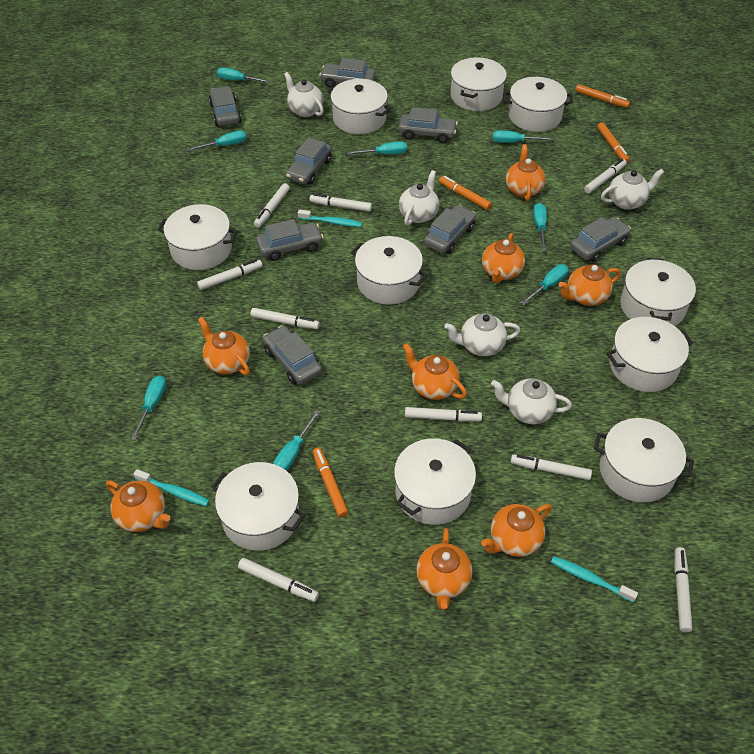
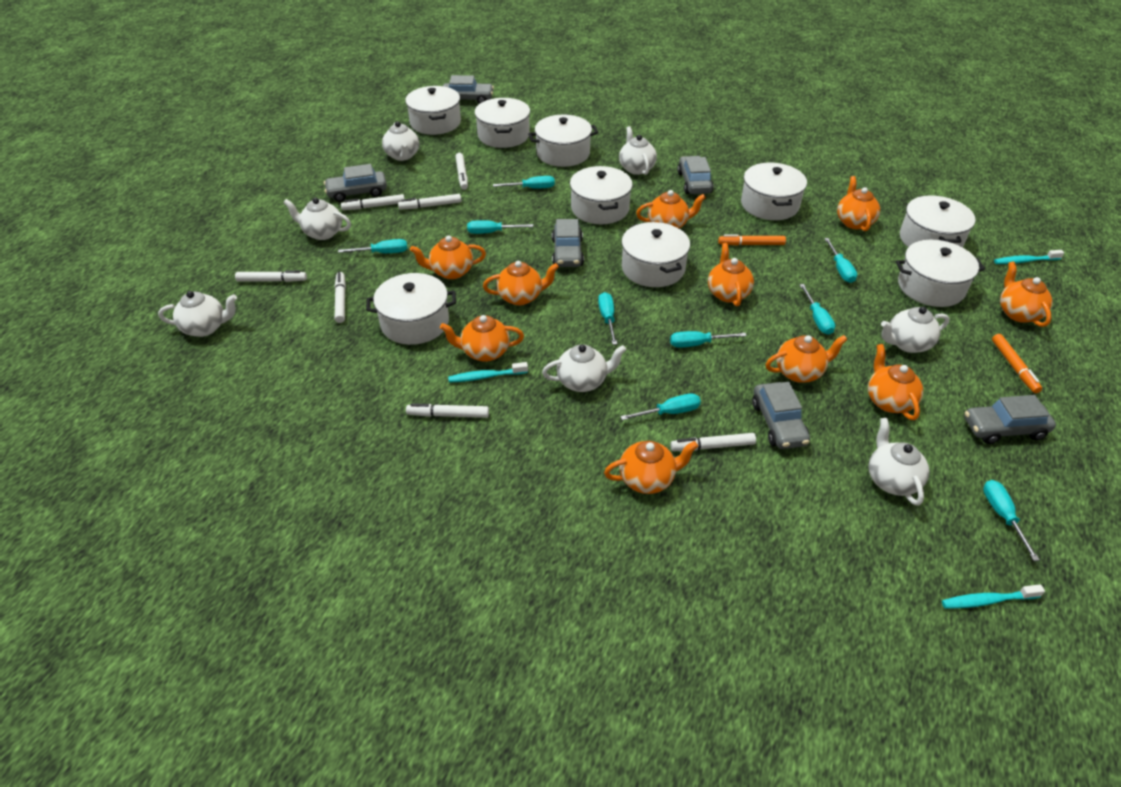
grey car: 8 -> 6
orange marker: 4 -> 2
orange teapot: 8 -> 10
turquoise screwdriver: 8 -> 9
white marker: 9 -> 7
white pot: 10 -> 9
white teapot: 5 -> 7

